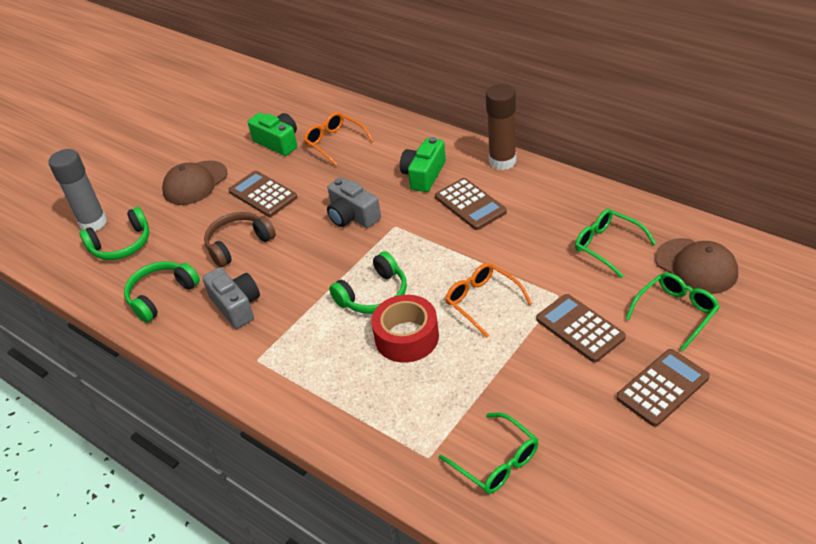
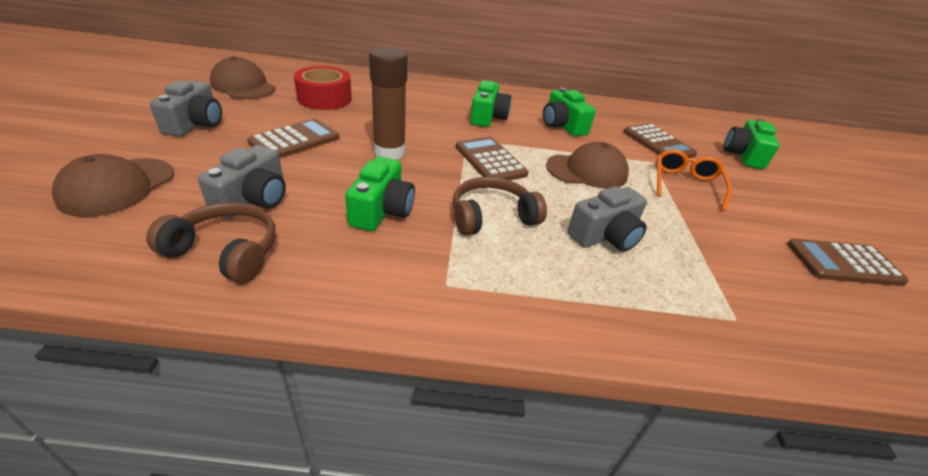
brown cap: 2 -> 3
brown headphones: 1 -> 2
green camera: 2 -> 4
green glasses: 3 -> 0
green headphones: 3 -> 0
grey camera: 2 -> 3
grey glue stick: 1 -> 0
orange glasses: 2 -> 1

